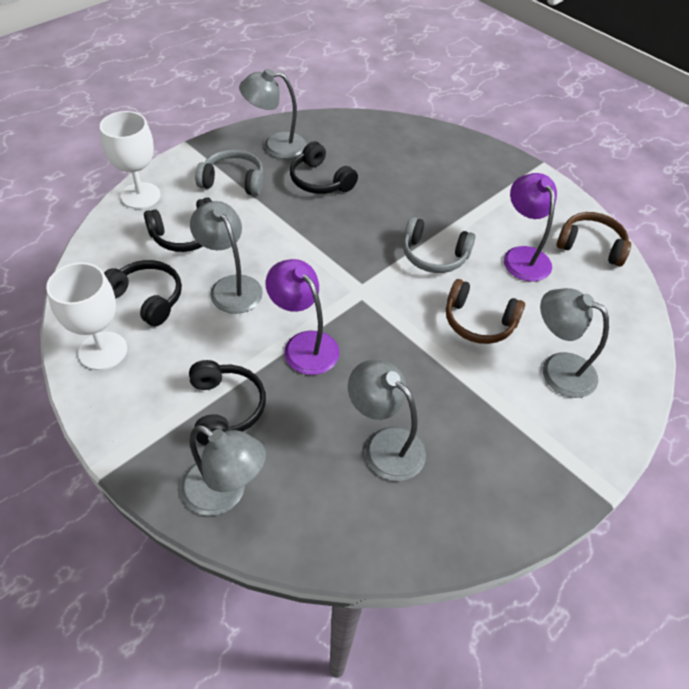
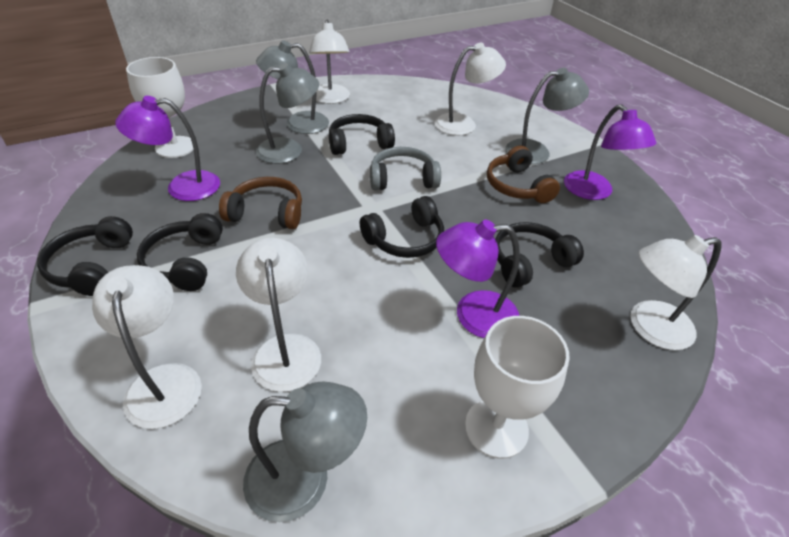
black headphones: 4 -> 5
grey headphones: 2 -> 1
grey lamp: 5 -> 4
purple lamp: 2 -> 3
white lamp: 0 -> 5

